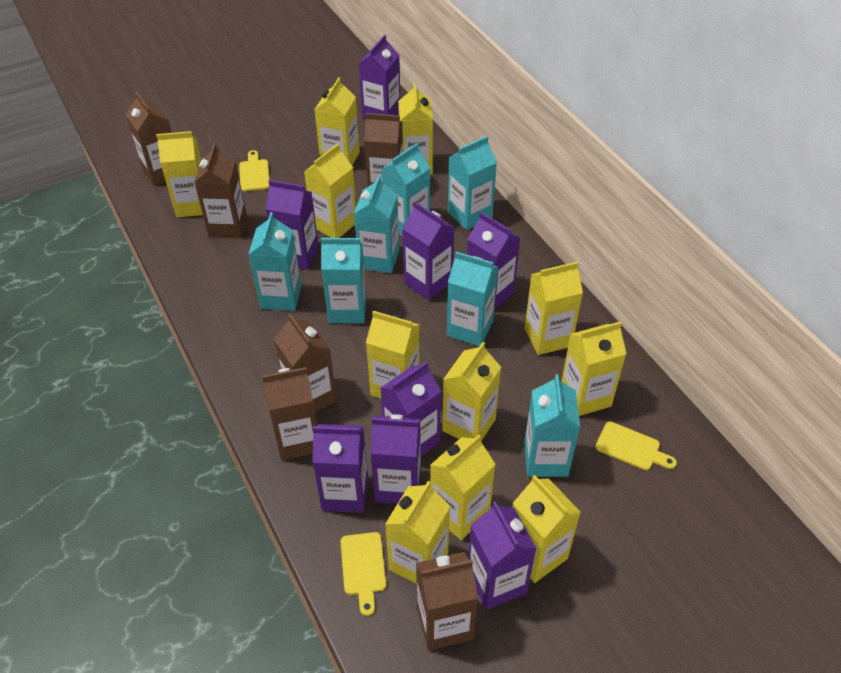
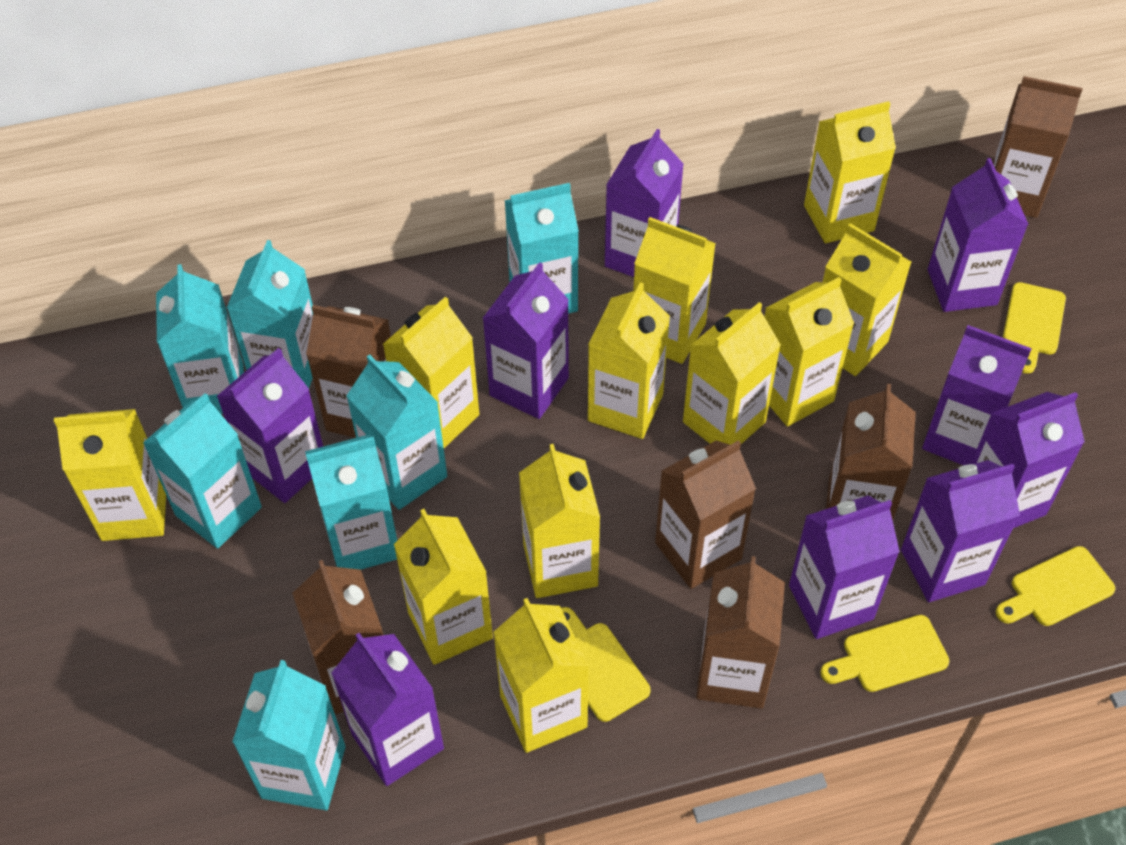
purple carton: 8 -> 9
yellow cutting board: 3 -> 4

